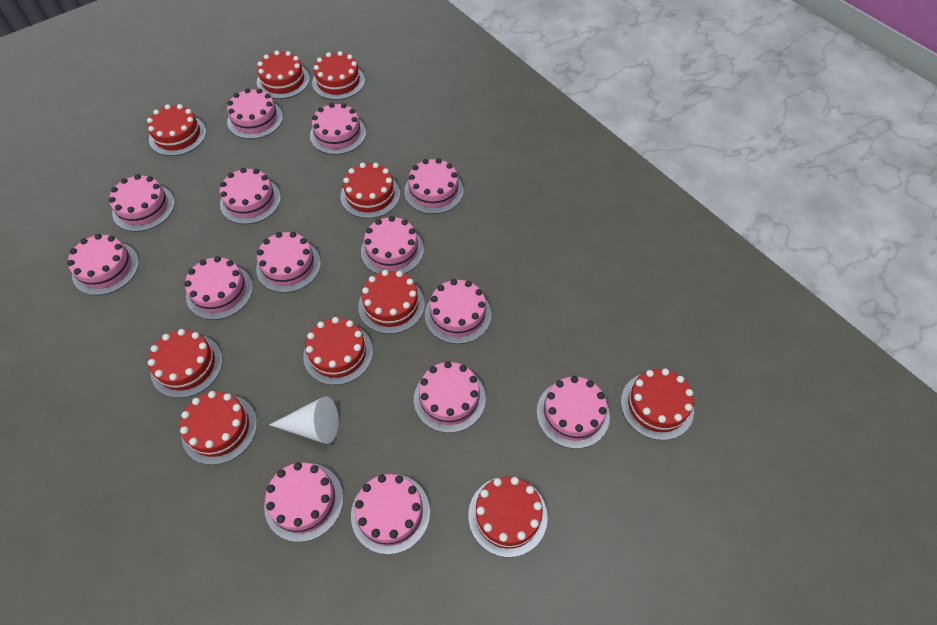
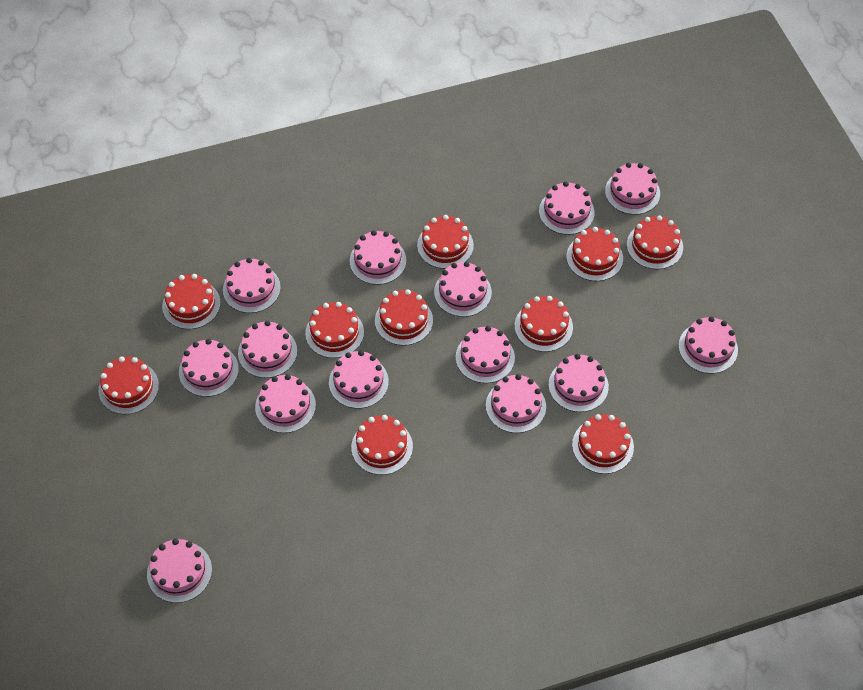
white cone: 1 -> 0

